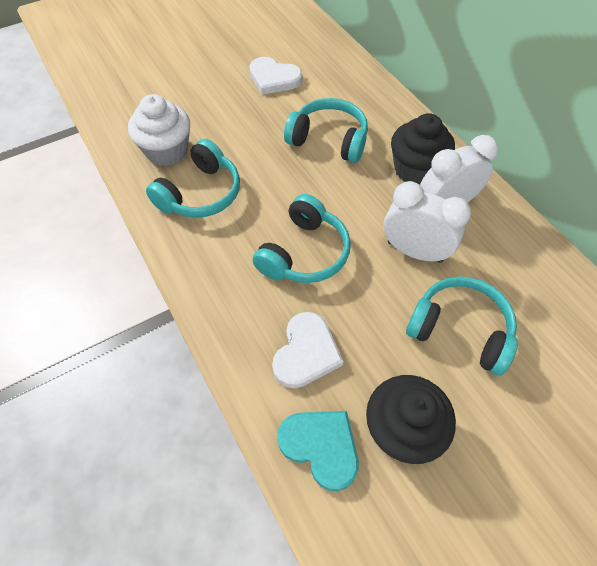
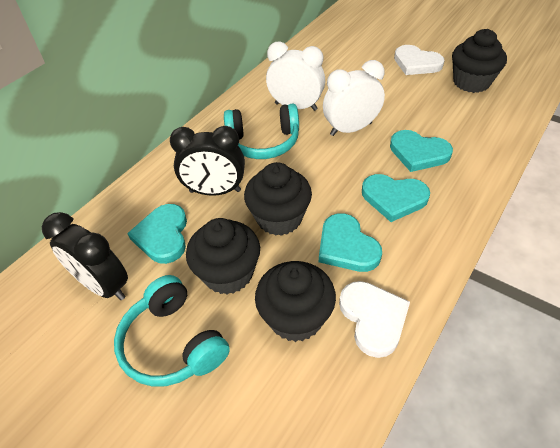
black clock: 0 -> 2
black cupcake: 2 -> 4
turquoise headphones: 4 -> 2
turquoise heart: 1 -> 4
white cupcake: 1 -> 0

